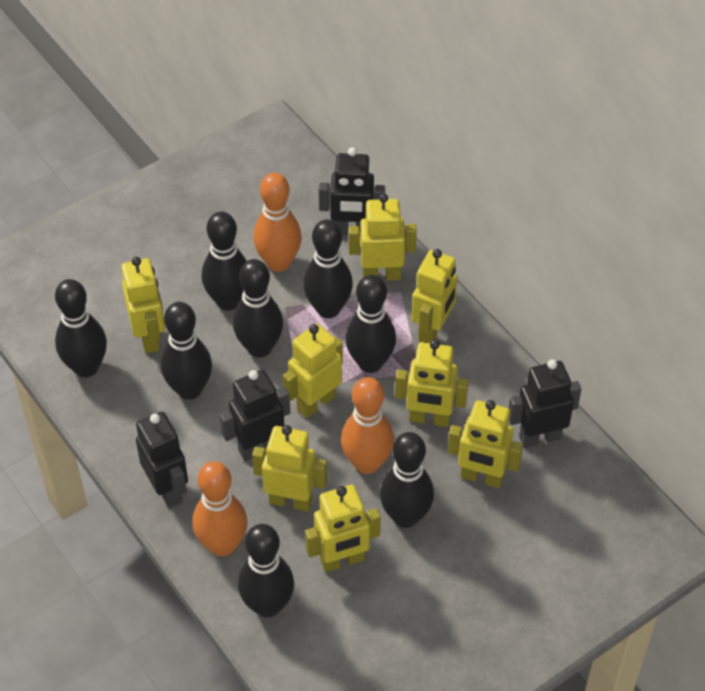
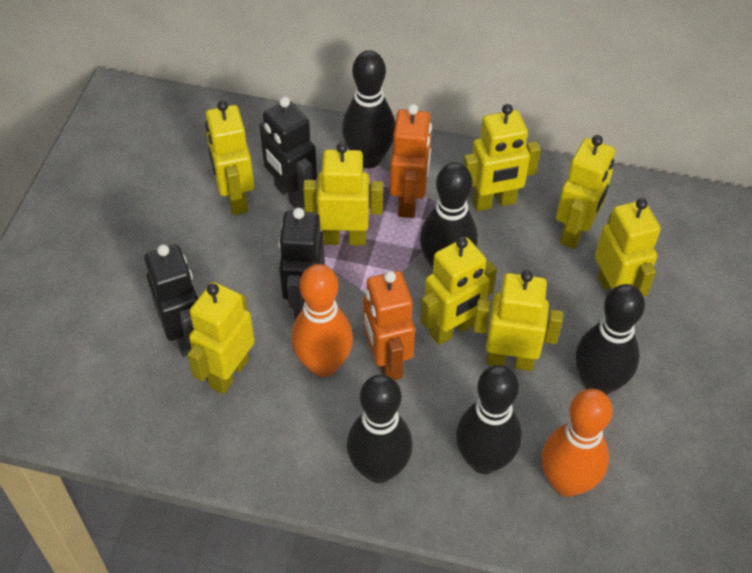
black bowling pin: 8 -> 5
black robot: 4 -> 3
orange bowling pin: 3 -> 2
orange robot: 0 -> 2

